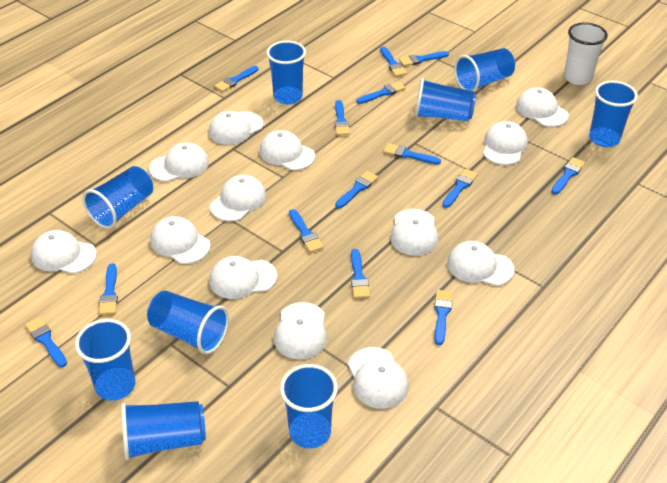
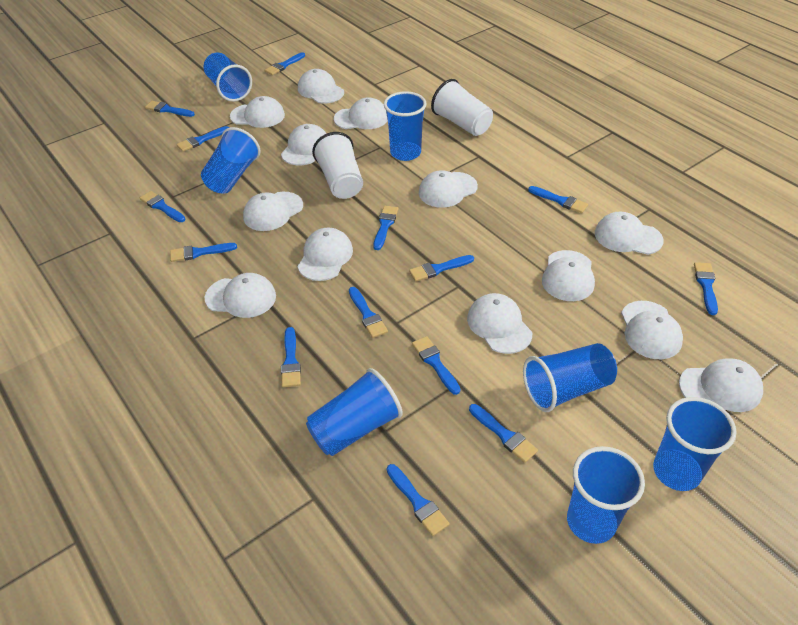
blue cup: 9 -> 7
white cup: 1 -> 2

